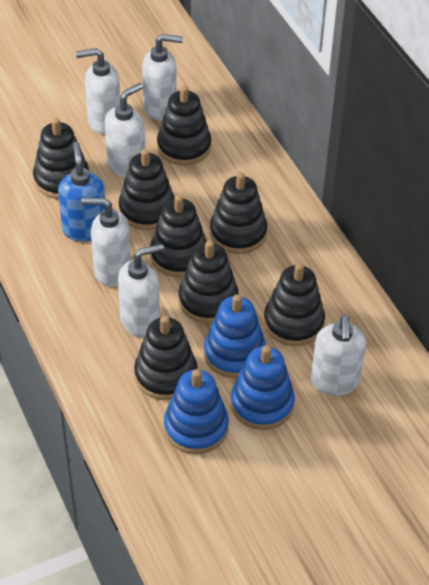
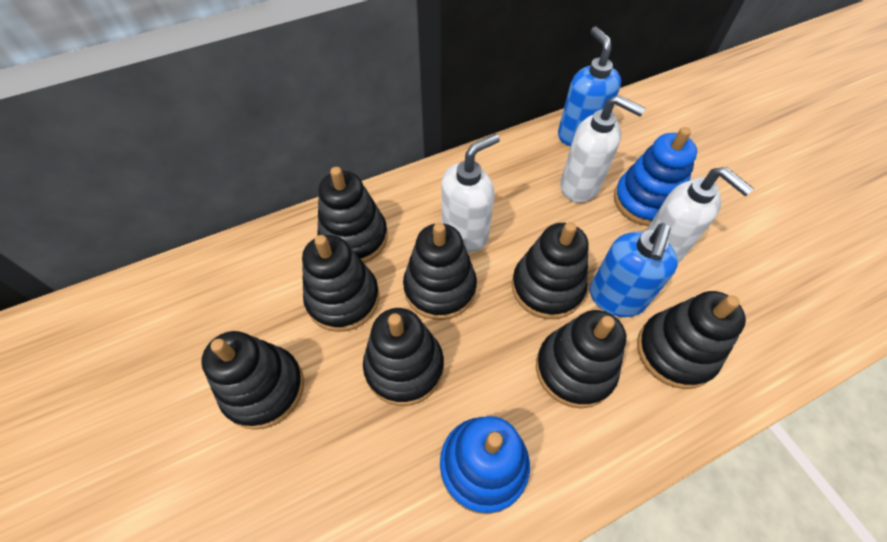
blue soap dispenser: 1 -> 2
blue stacking toy: 3 -> 2
white soap dispenser: 6 -> 3

